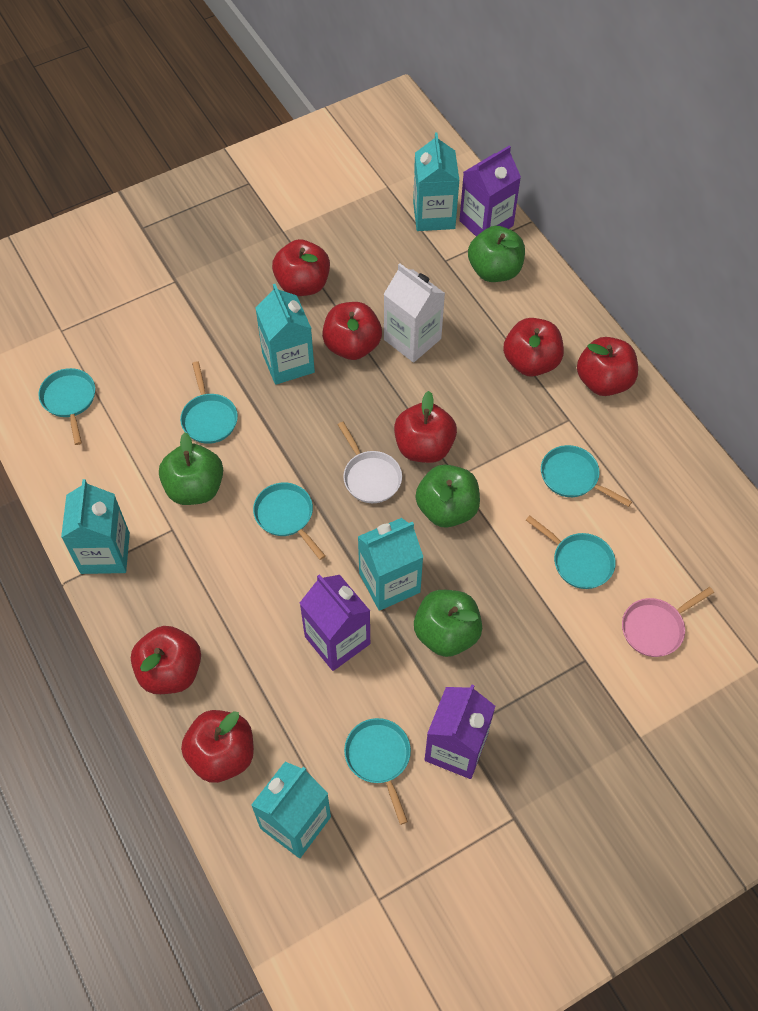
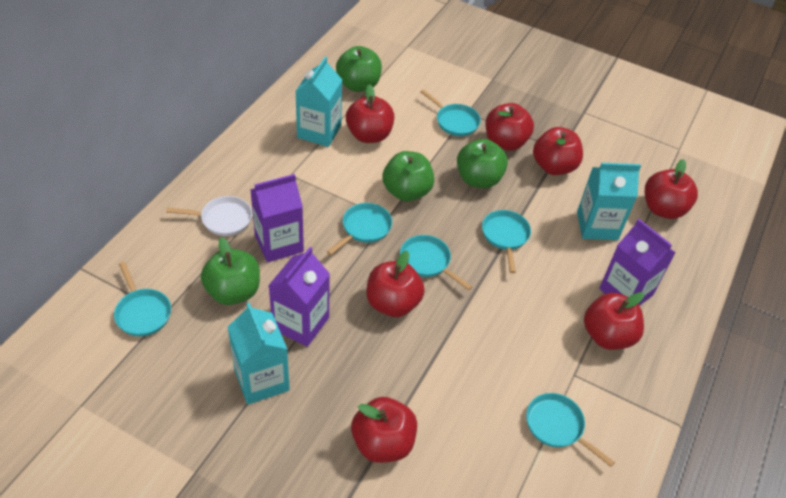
pink pan: 1 -> 0
turquoise carton: 5 -> 3
white carton: 1 -> 0

